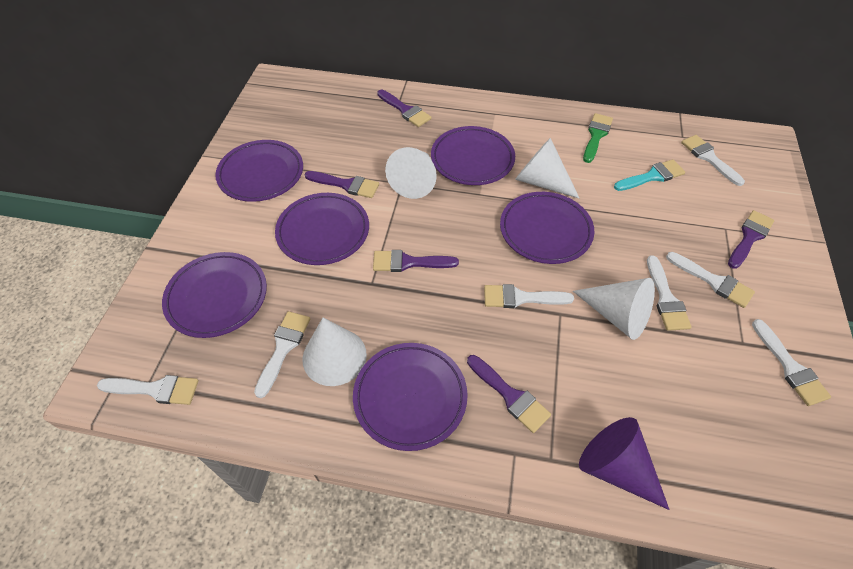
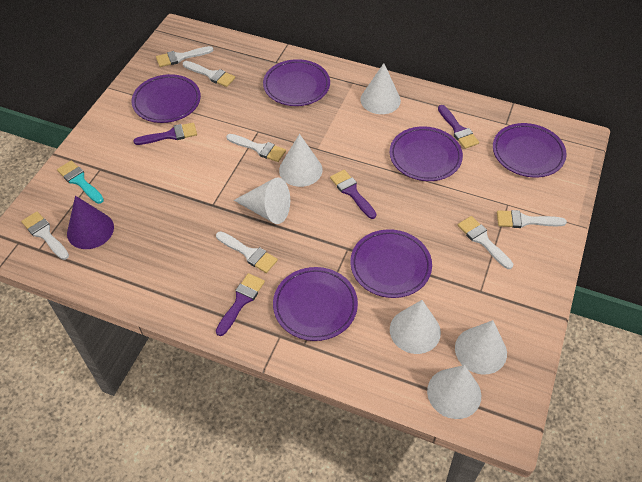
green brush: 1 -> 0
purple brush: 5 -> 4
white cone: 4 -> 6

